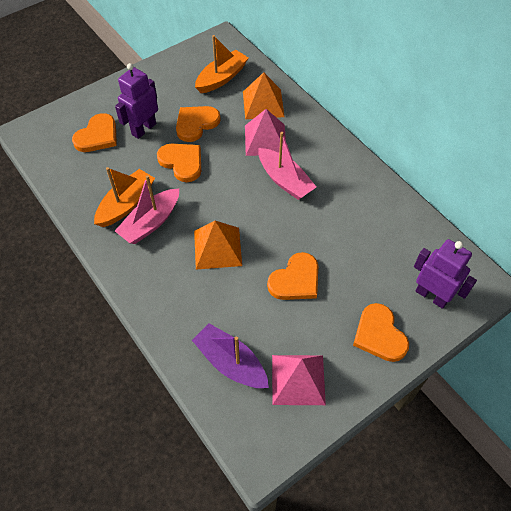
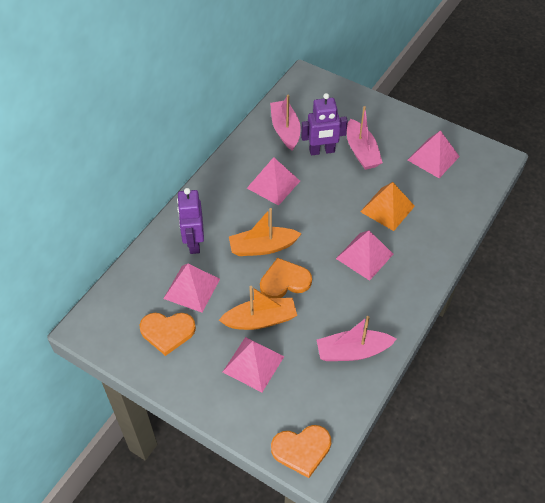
orange heart: 5 -> 3
orange pyramid: 2 -> 1
pink boat: 2 -> 3
pink pyramid: 2 -> 5
purple boat: 1 -> 0

